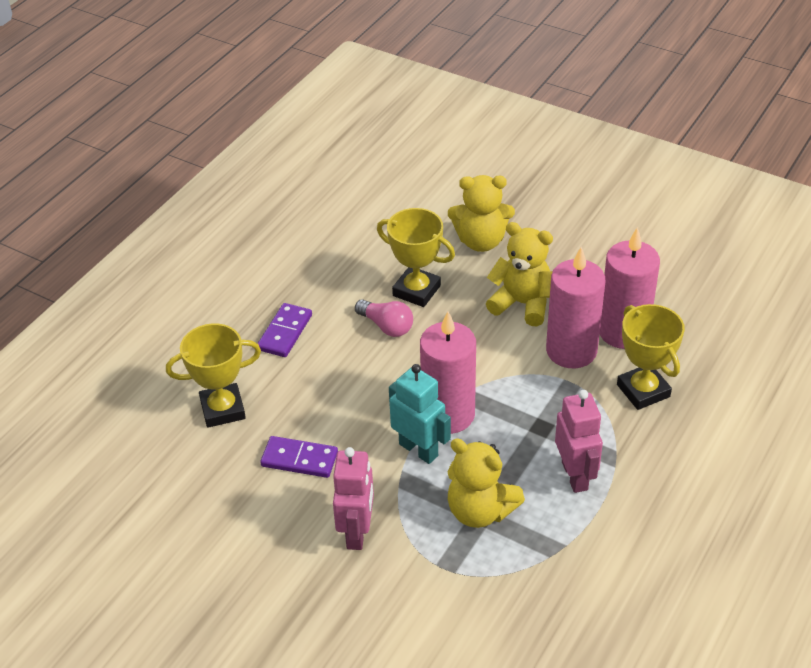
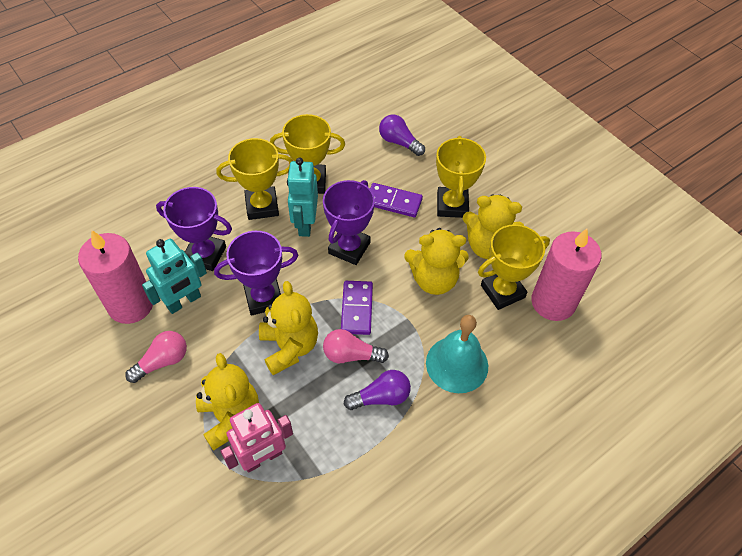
pink candle: 3 -> 2
pink light bulb: 1 -> 2
pink robot: 2 -> 1
purple light bulb: 0 -> 2
purple trophy: 0 -> 3
turquoise bell: 0 -> 1
turquoise robot: 1 -> 2
yellow teddy bear: 3 -> 4
yellow trophy: 3 -> 4

